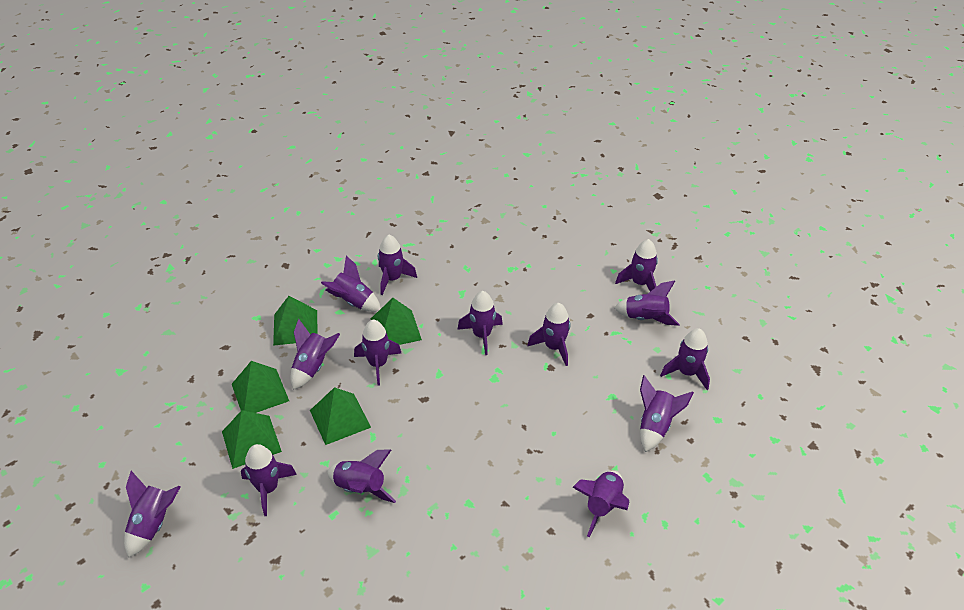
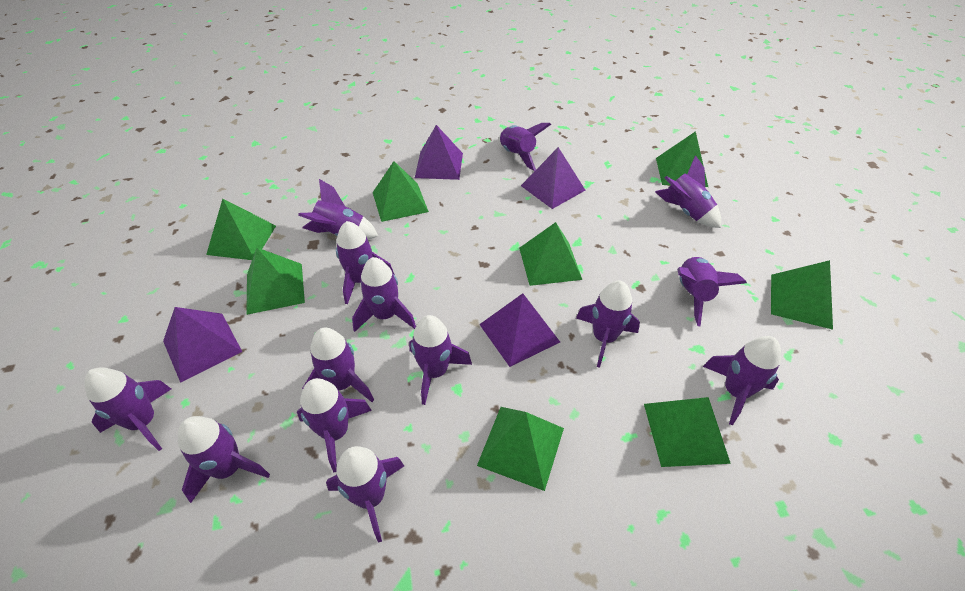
green pyramid: 5 -> 8
purple pyramid: 0 -> 4

